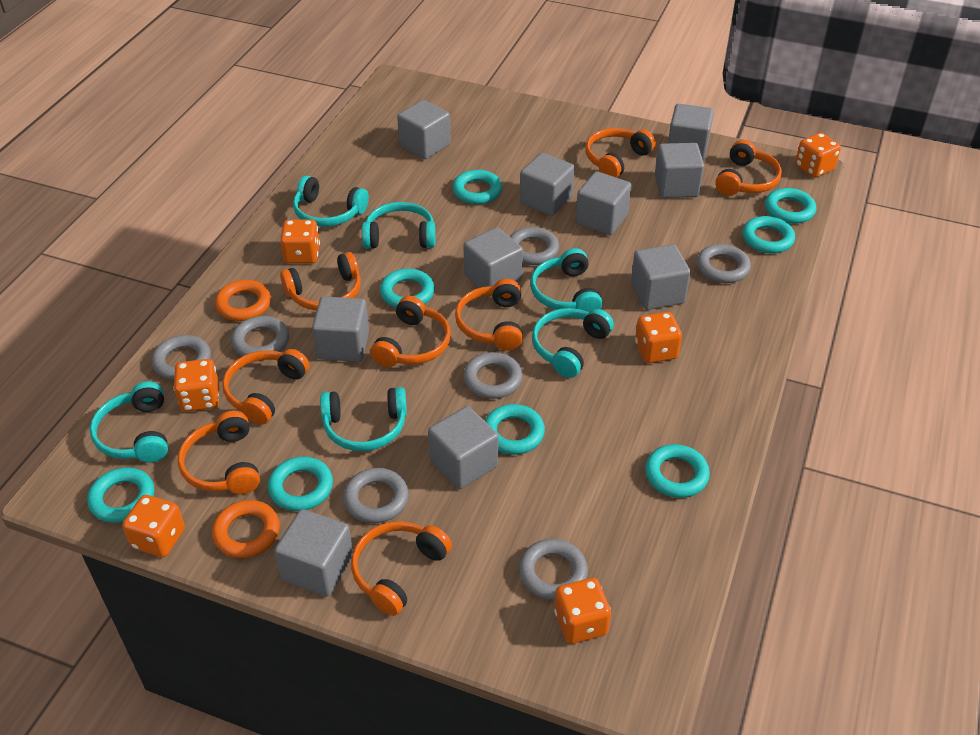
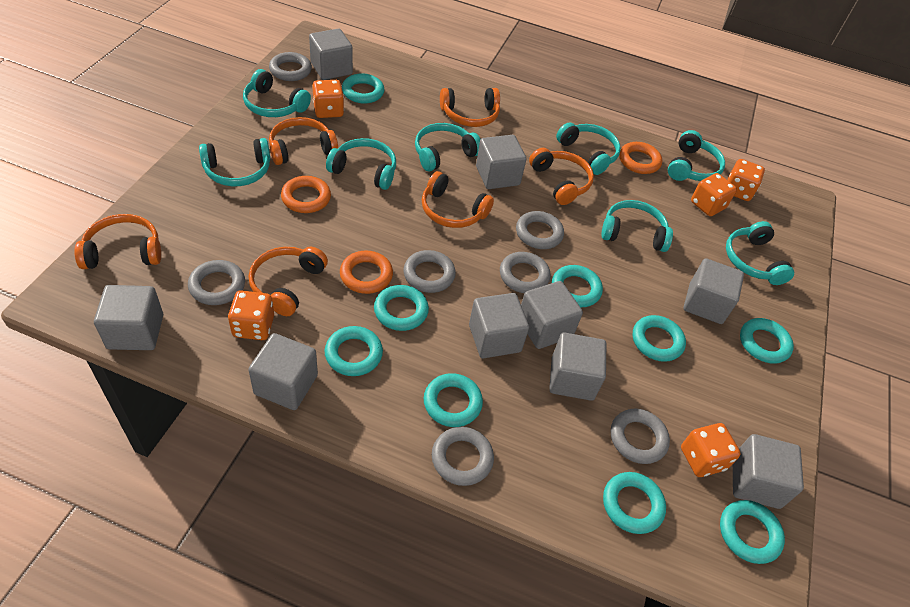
grey cube: 10 -> 9
orange dice: 6 -> 5
orange headphones: 8 -> 6
orange ring: 2 -> 3
turquoise headphones: 6 -> 8
turquoise ring: 8 -> 9

